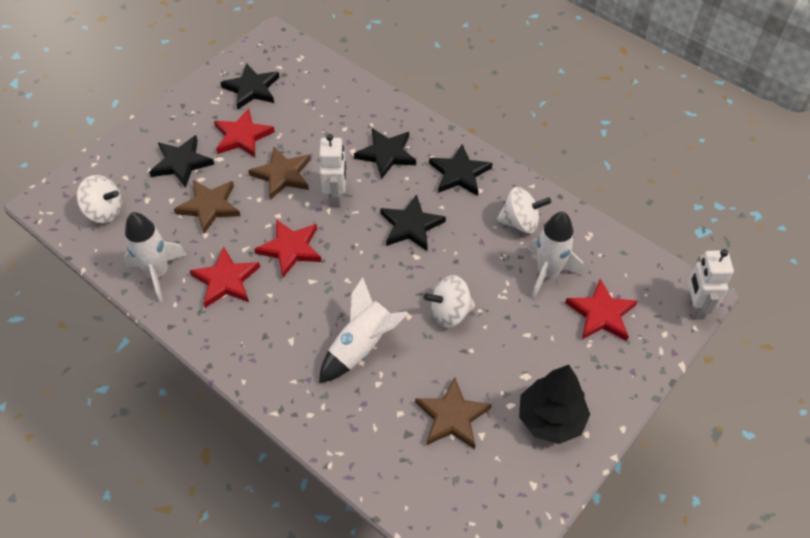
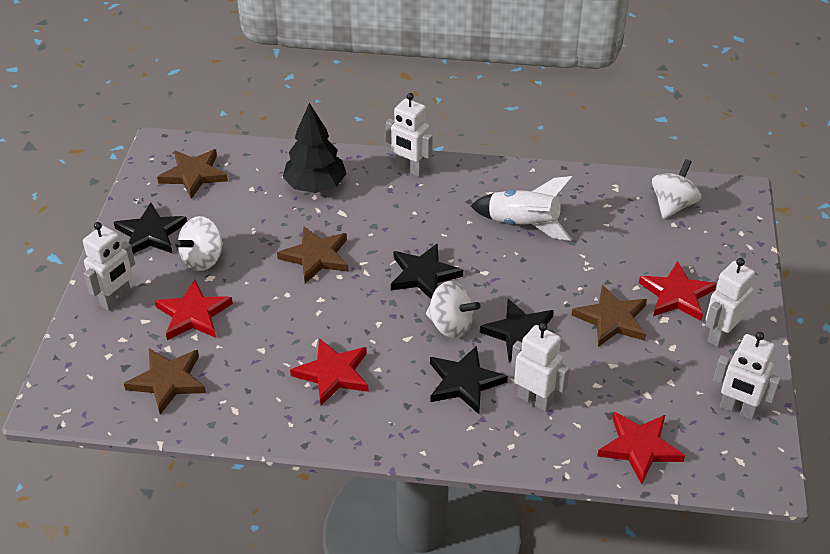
black star: 5 -> 4
brown star: 3 -> 4
white robot: 2 -> 5
white rocket: 3 -> 1

